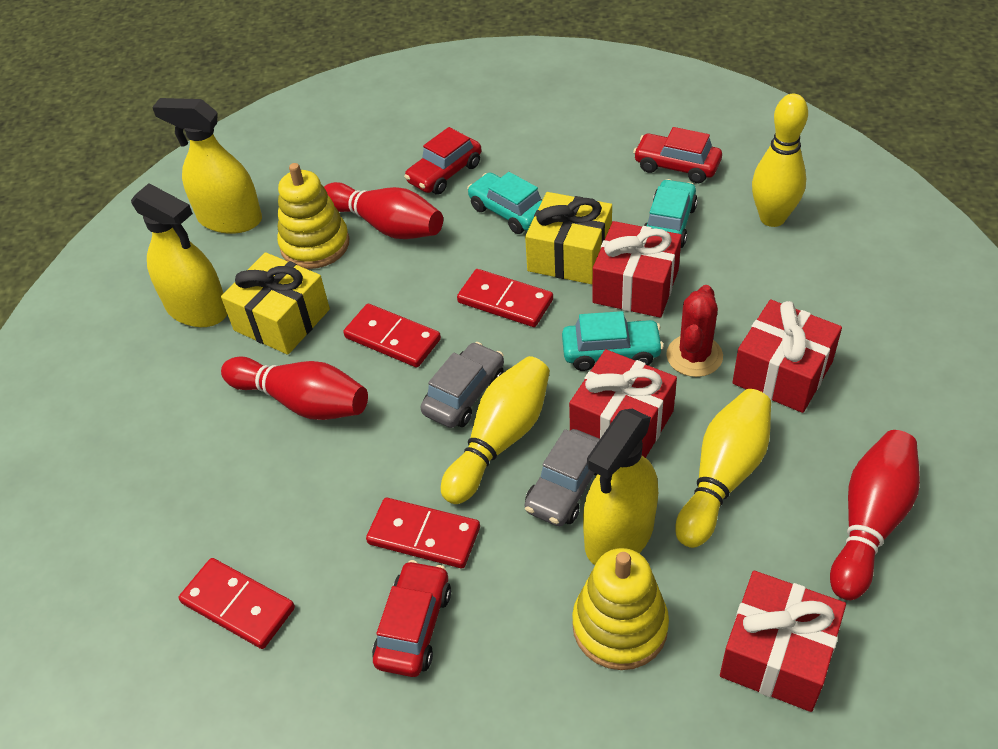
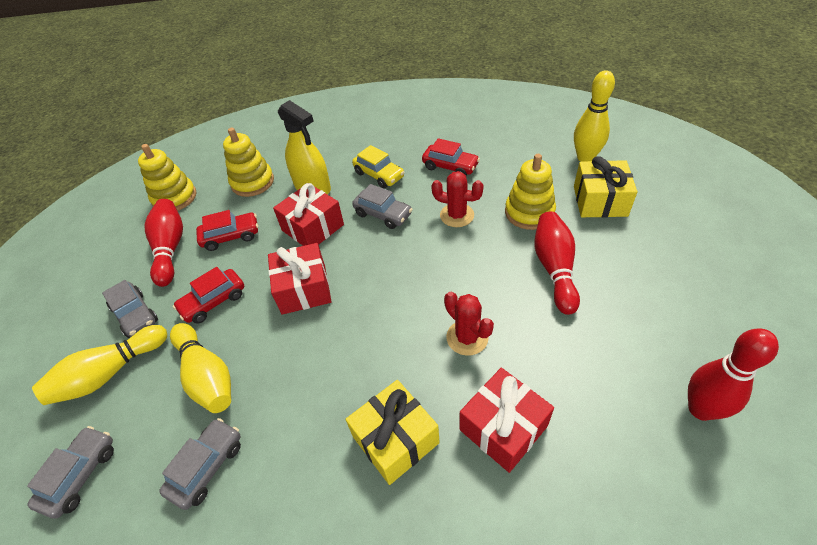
grey car: 2 -> 4
red cactus: 1 -> 2
red domino: 4 -> 0
red gift: 4 -> 3
turquoise car: 3 -> 0
yellow car: 0 -> 1
yellow spray bottle: 3 -> 1
yellow stacking toy: 2 -> 3

